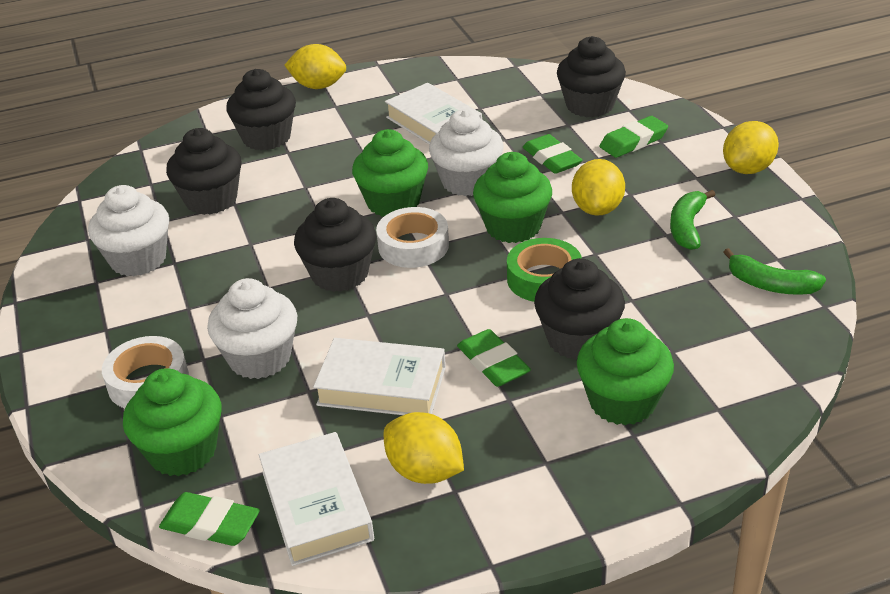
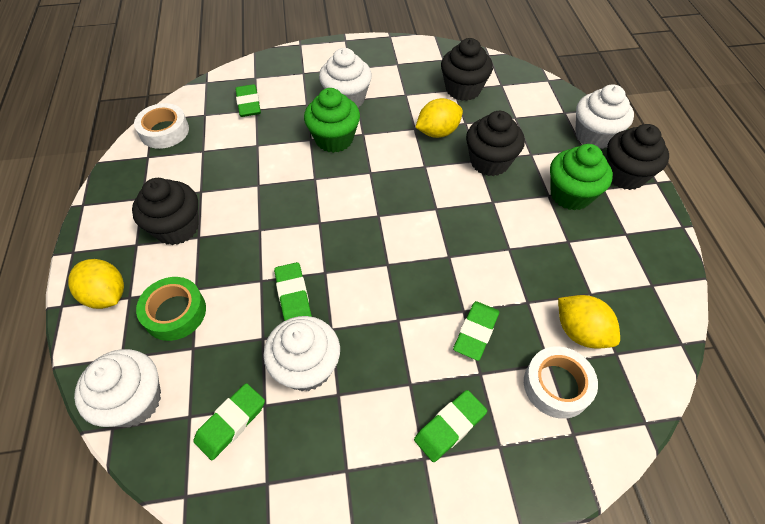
black cupcake: 5 -> 4
green banana: 2 -> 0
green cupcake: 4 -> 2
green eraser: 4 -> 5
white book: 3 -> 0
white cupcake: 3 -> 4
yellow lemon: 4 -> 3

